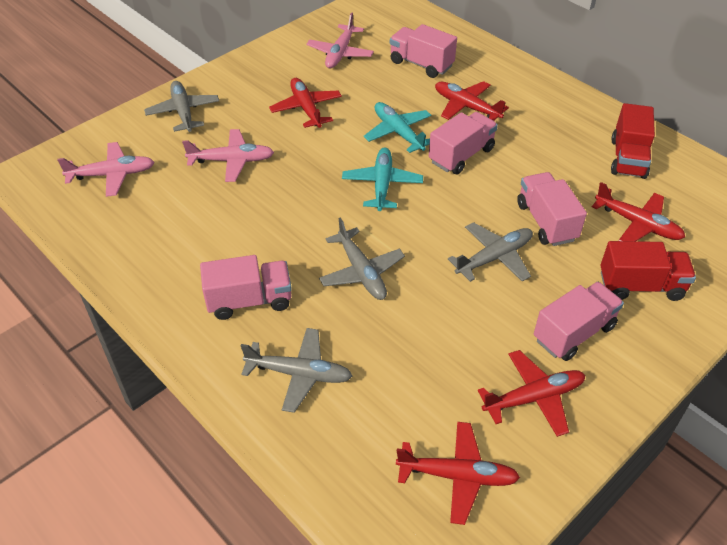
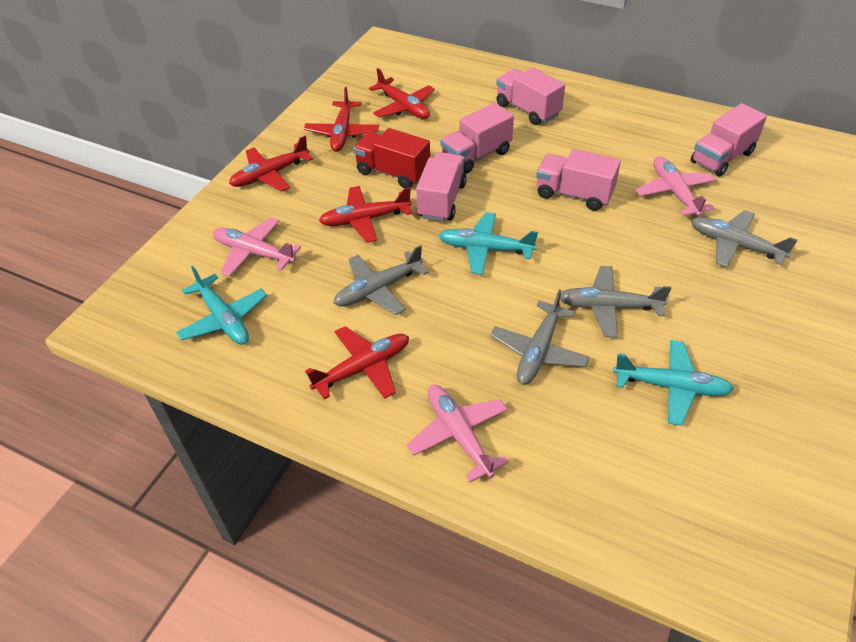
red truck: 2 -> 1
turquoise plane: 2 -> 3

